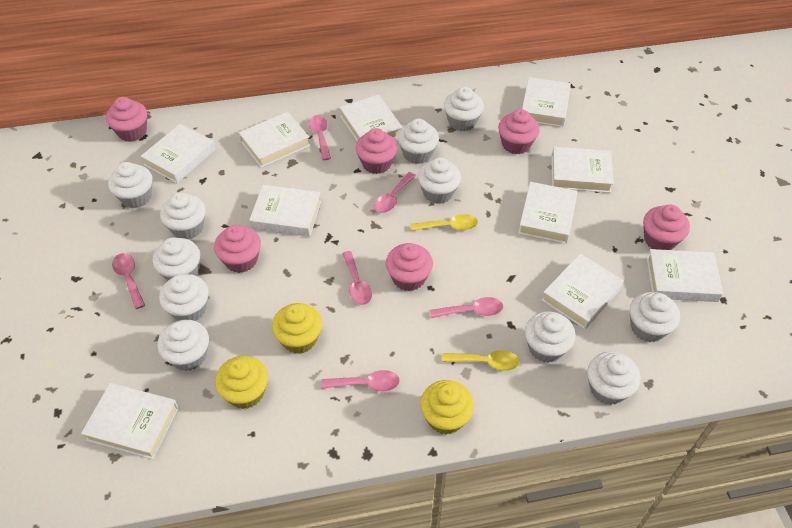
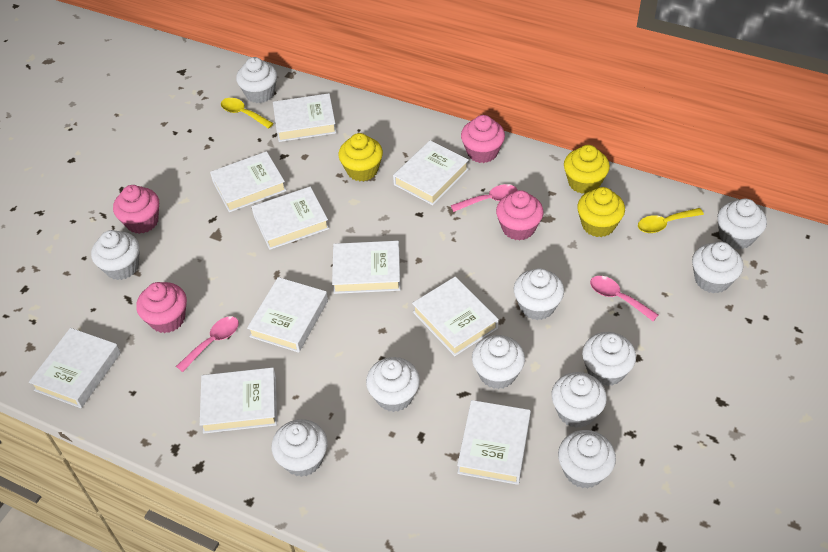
pink cupcake: 6 -> 4
pink spoon: 6 -> 3

